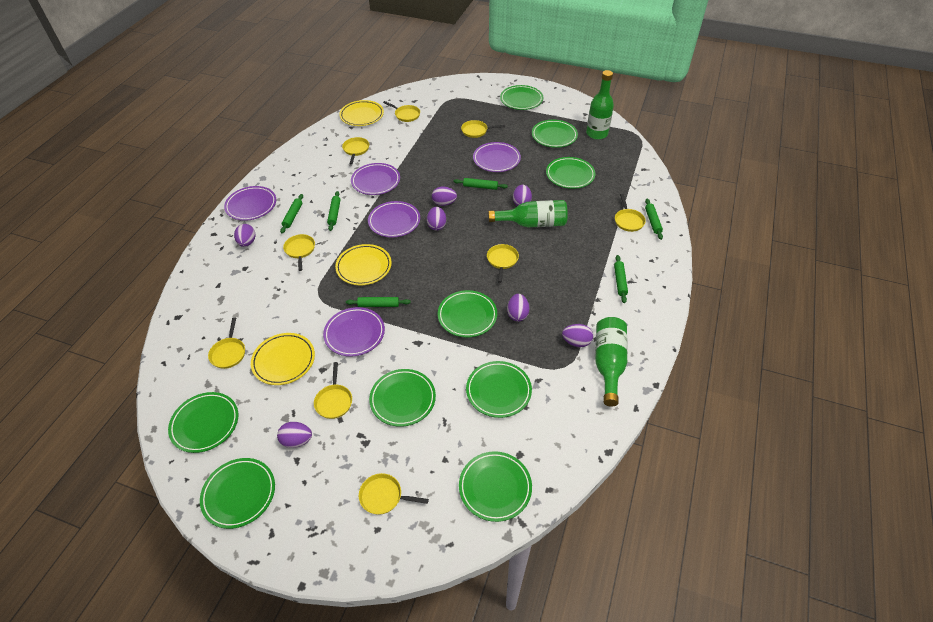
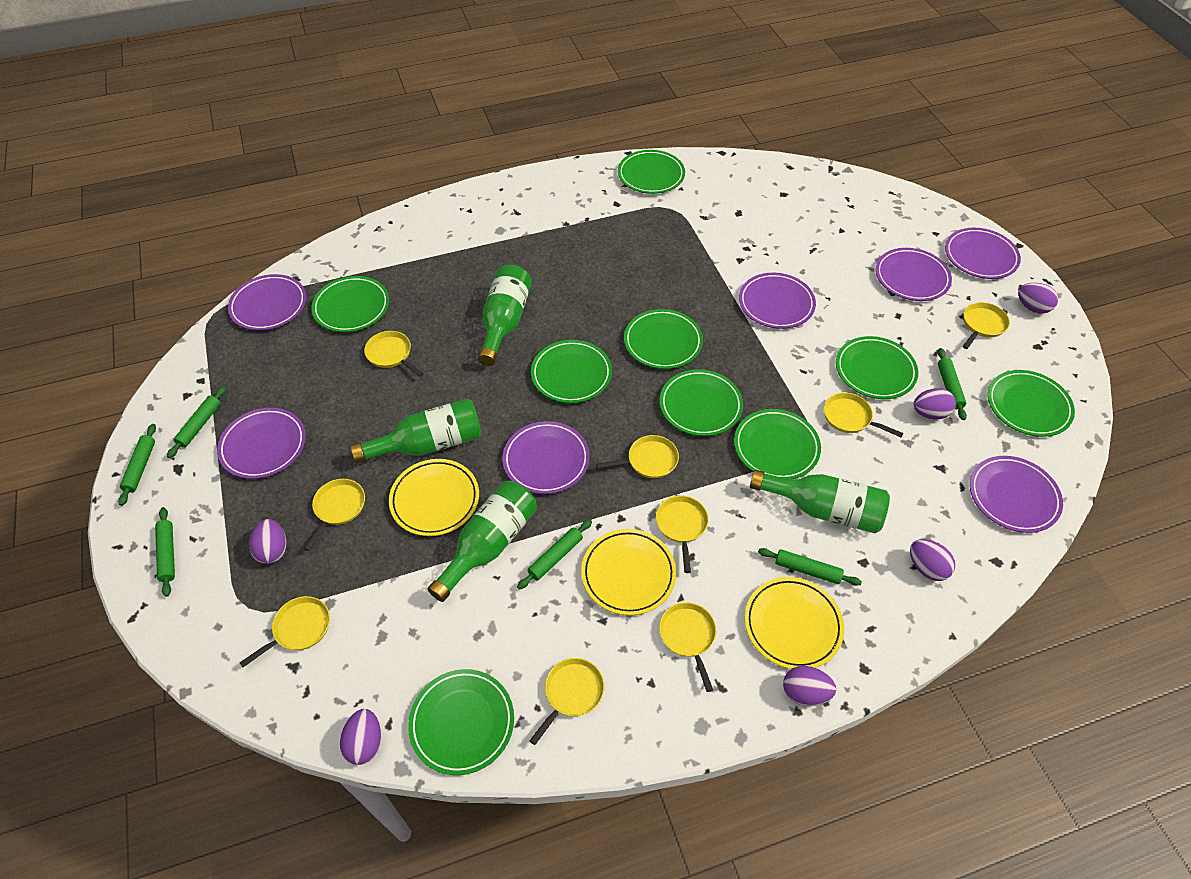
green bottle: 3 -> 4
purple egg: 7 -> 6
purple plate: 5 -> 7

